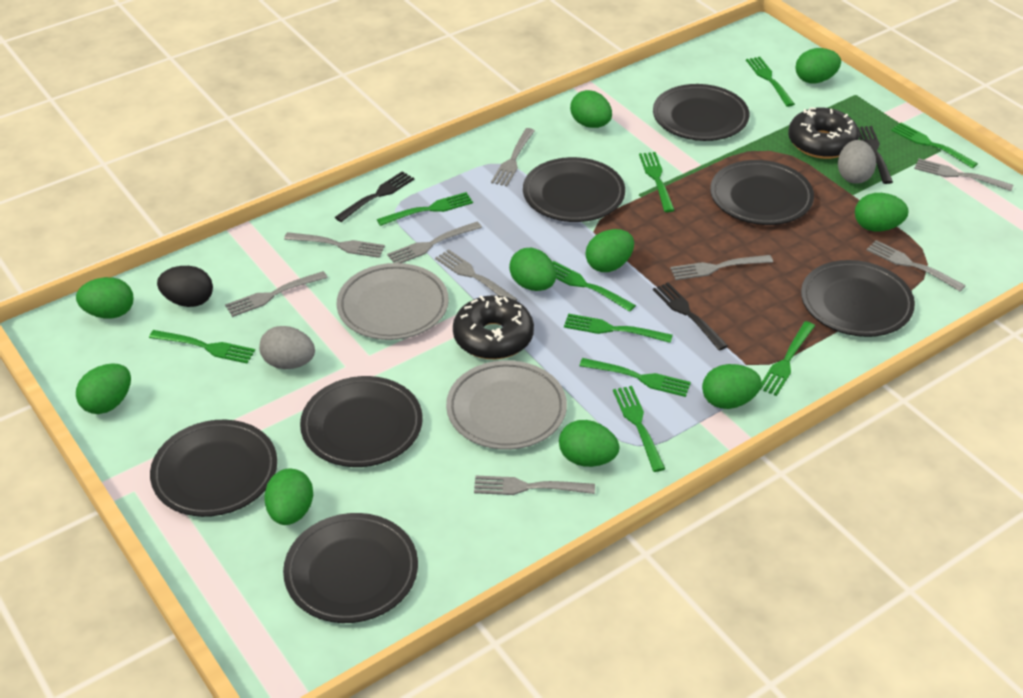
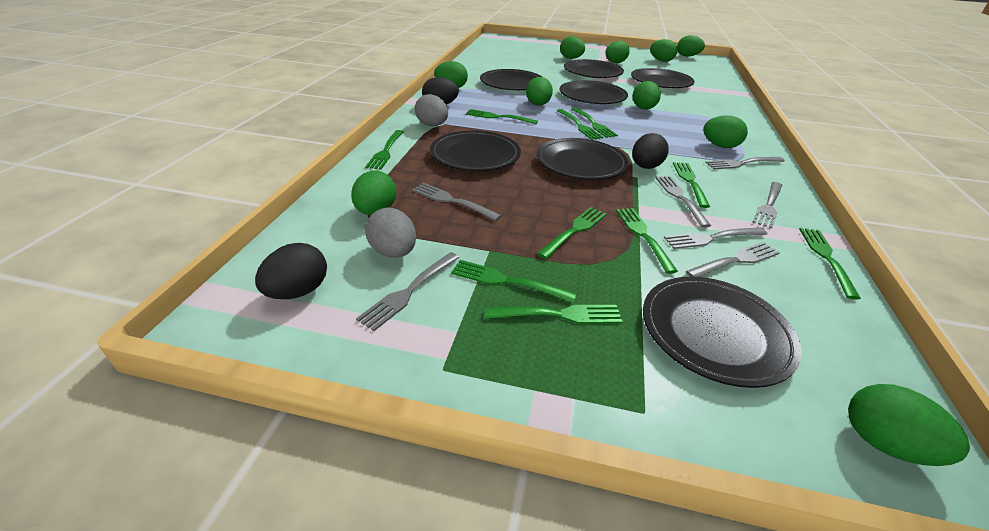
black donut: 2 -> 0
black egg: 1 -> 3
black fork: 3 -> 0
grey fork: 9 -> 7
grey plate: 2 -> 0

